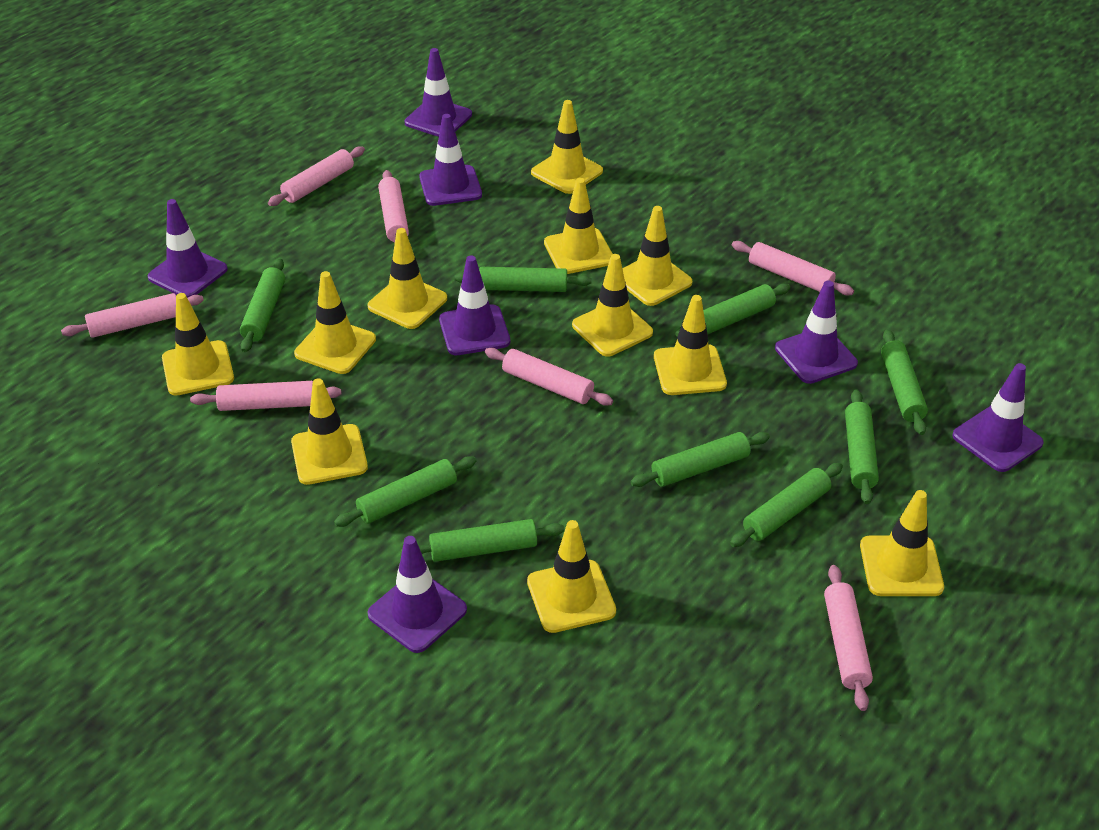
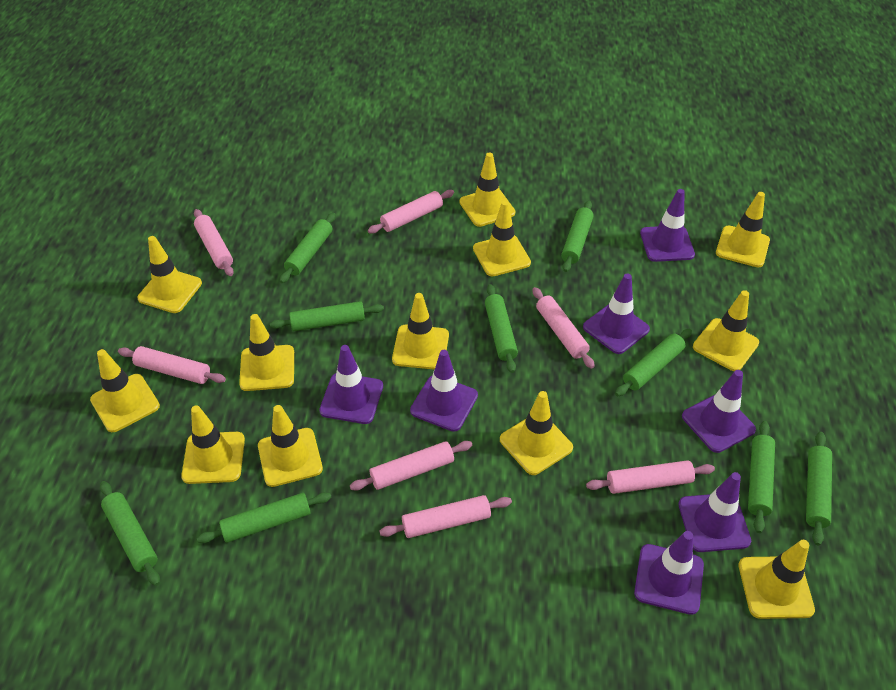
yellow traffic cone: 11 -> 12

